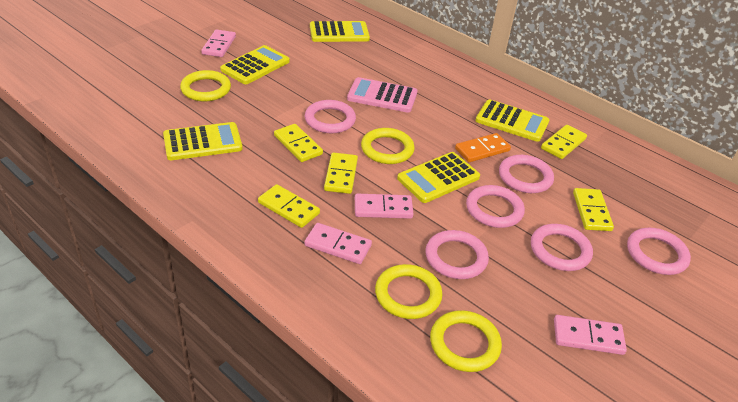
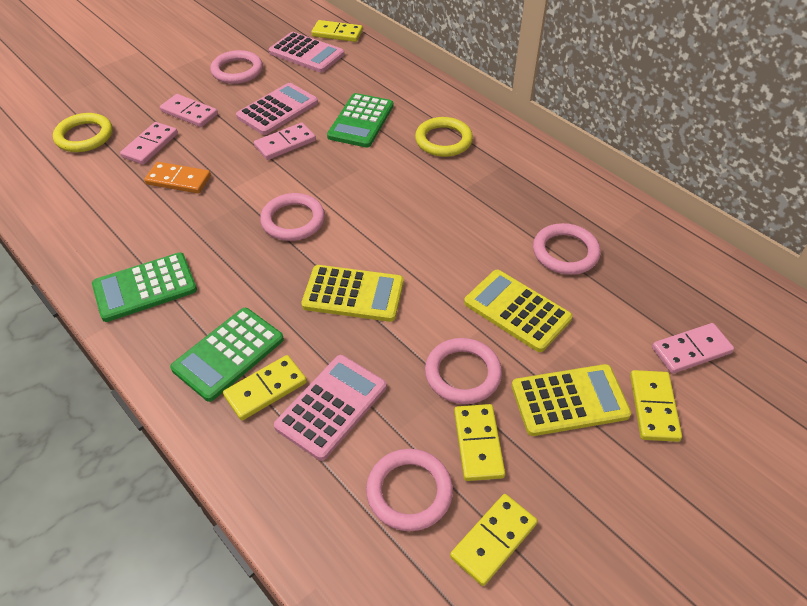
green calculator: 0 -> 3
pink calculator: 1 -> 3
pink ring: 6 -> 5
yellow calculator: 5 -> 3
yellow ring: 4 -> 2

